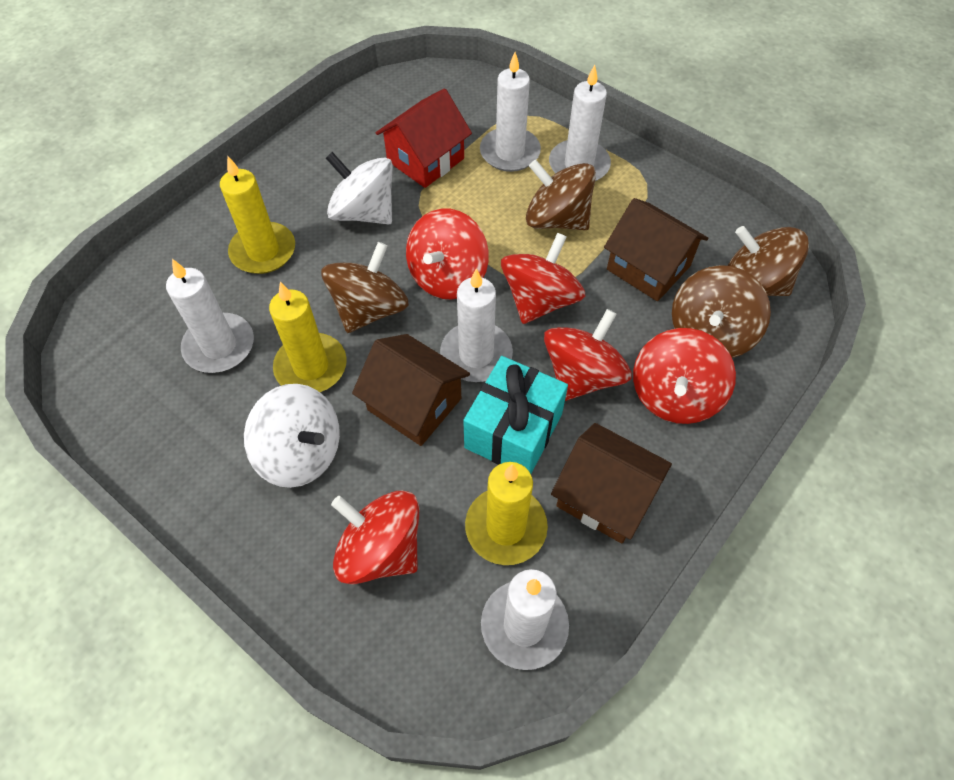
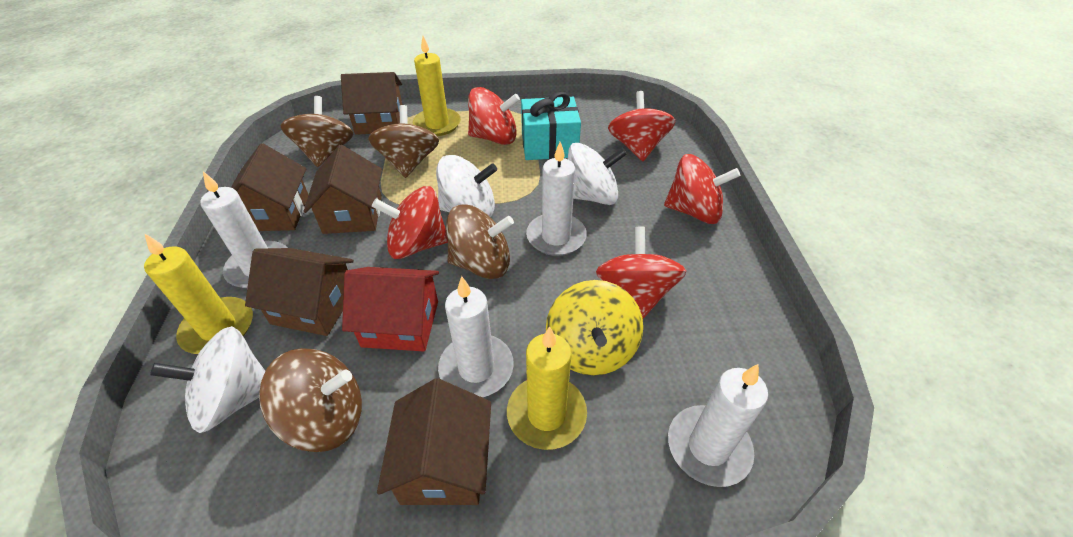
brown house: 3 -> 5
white candle: 5 -> 4
white spinning top: 2 -> 3
yellow spinning top: 0 -> 1

